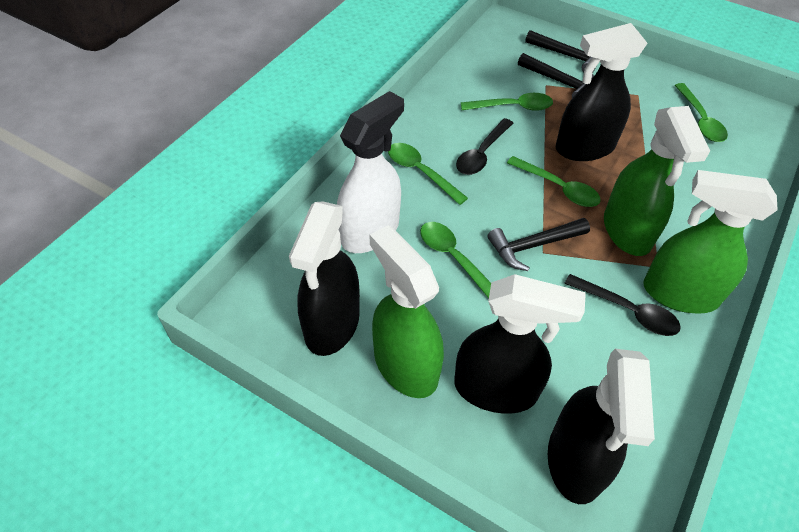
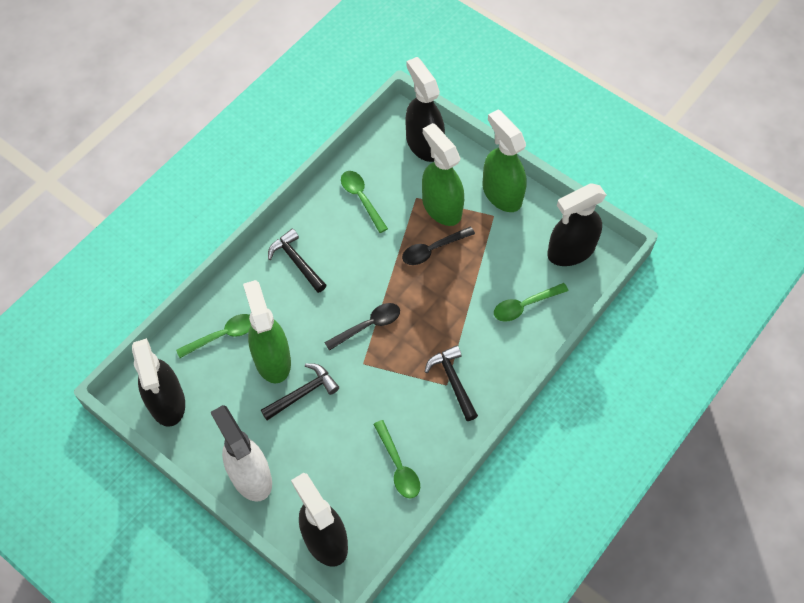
green spoon: 5 -> 4

